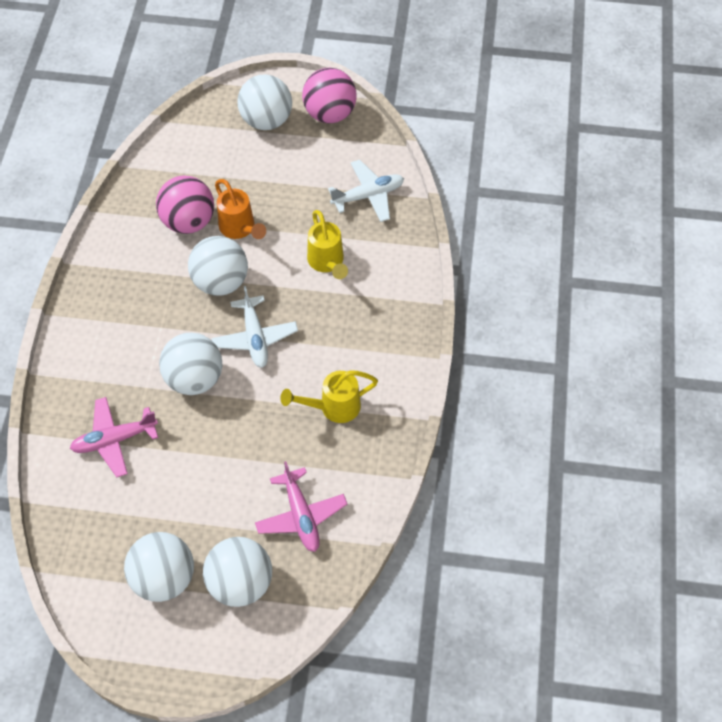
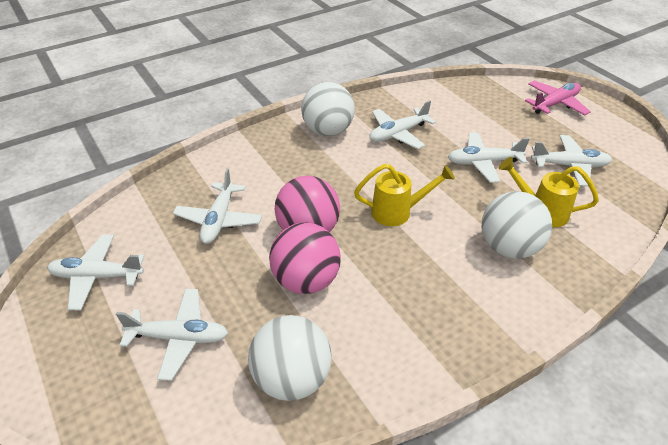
orange watering can: 1 -> 0
pink plane: 2 -> 1
white ball: 5 -> 3
white plane: 2 -> 6

